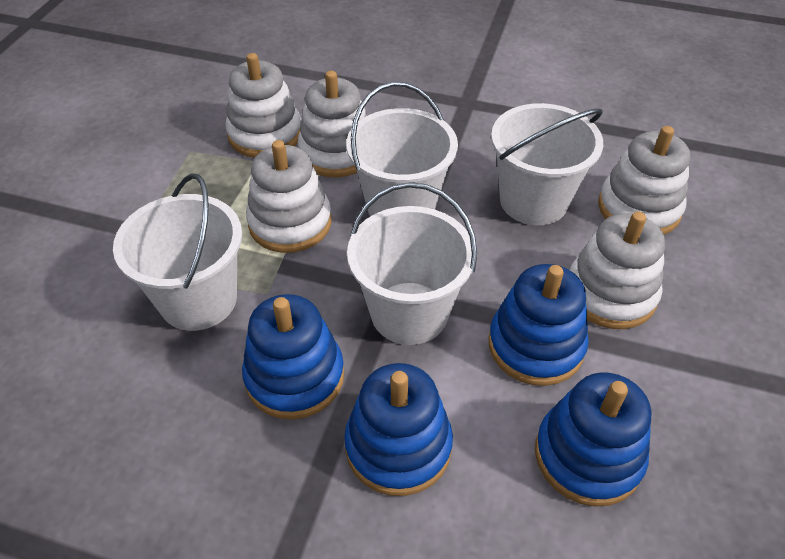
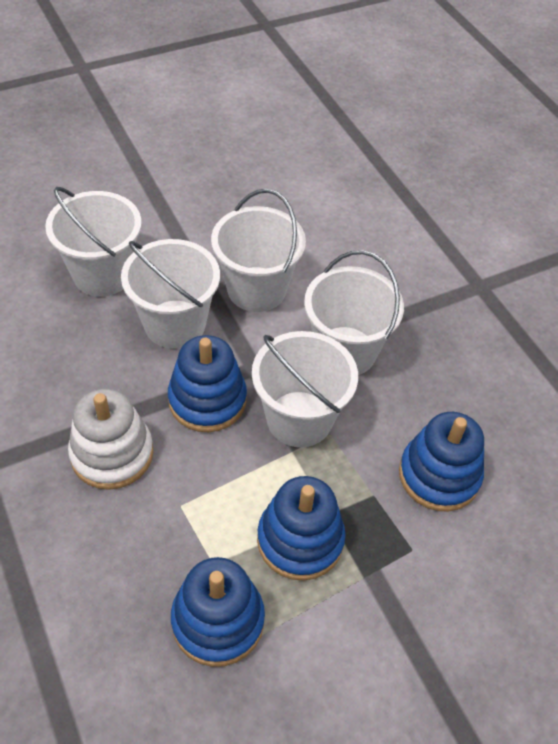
white bucket: 4 -> 5
white stacking toy: 5 -> 1

